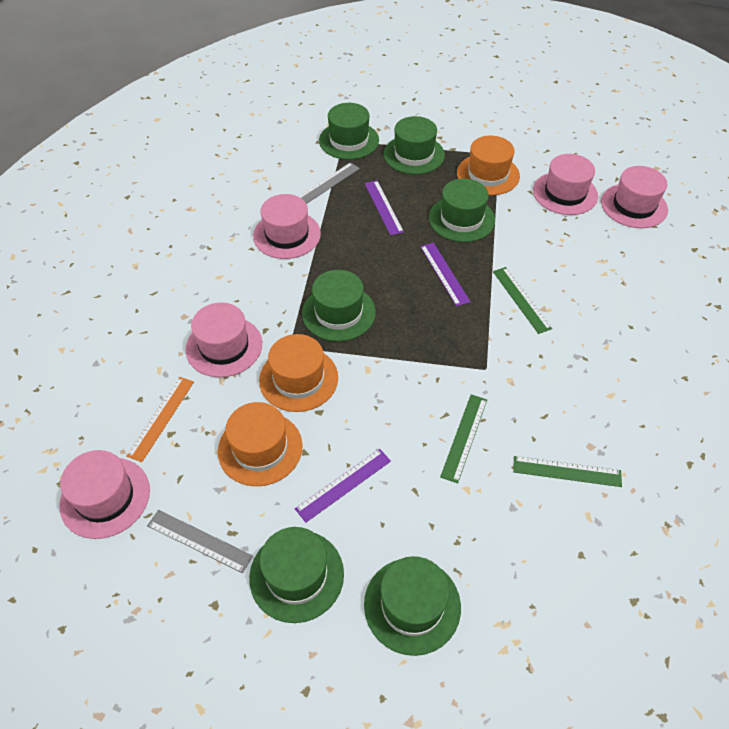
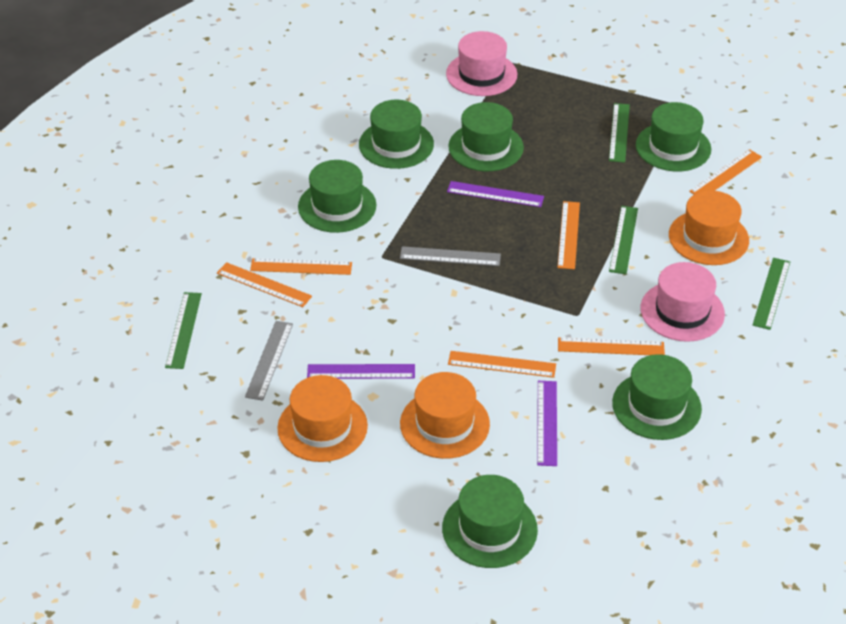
green ruler: 3 -> 4
orange ruler: 1 -> 6
pink hat: 5 -> 2

